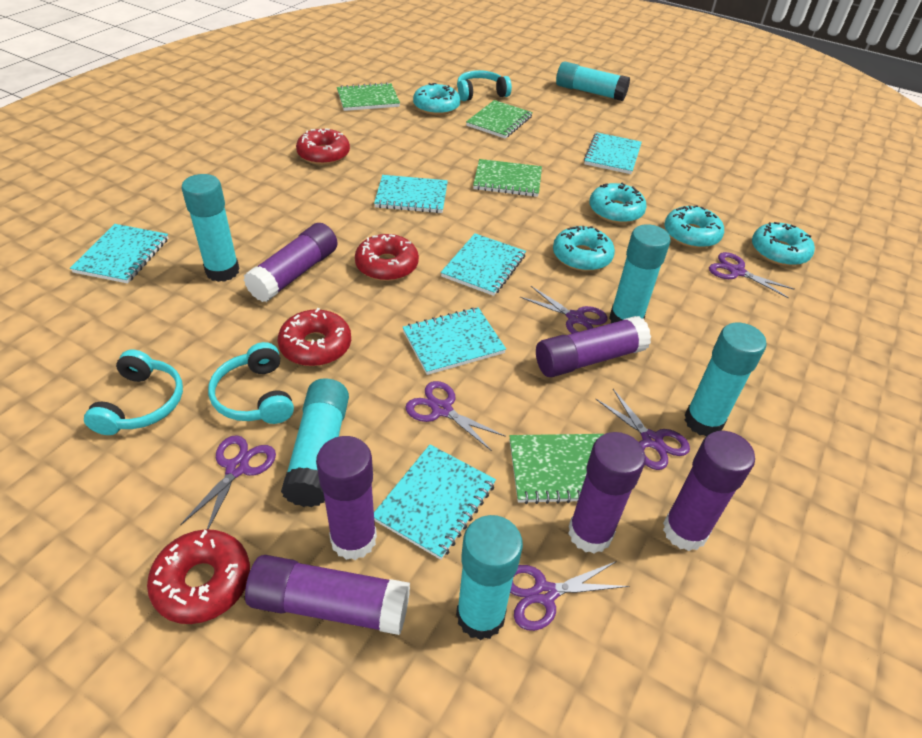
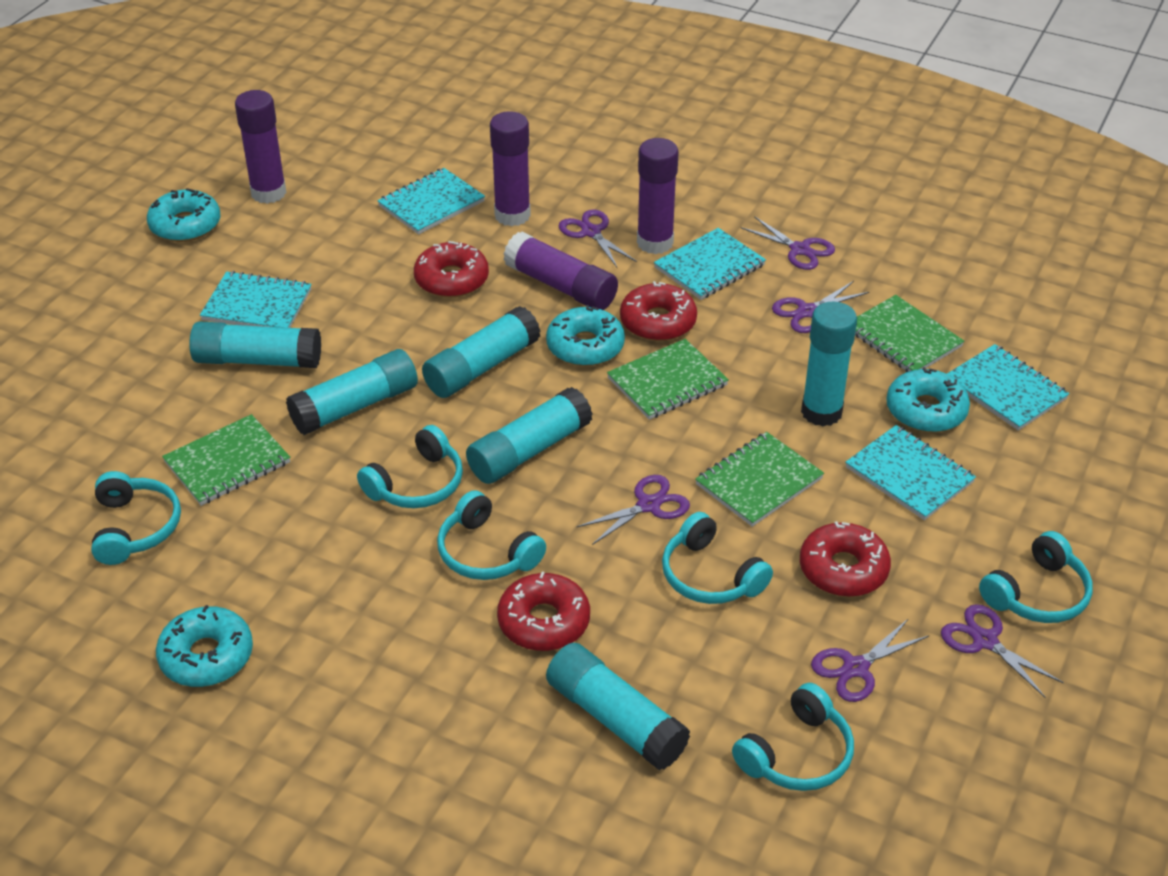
purple glue stick: 6 -> 4
turquoise donut: 5 -> 4
turquoise headphones: 3 -> 6
turquoise notebook: 6 -> 5

